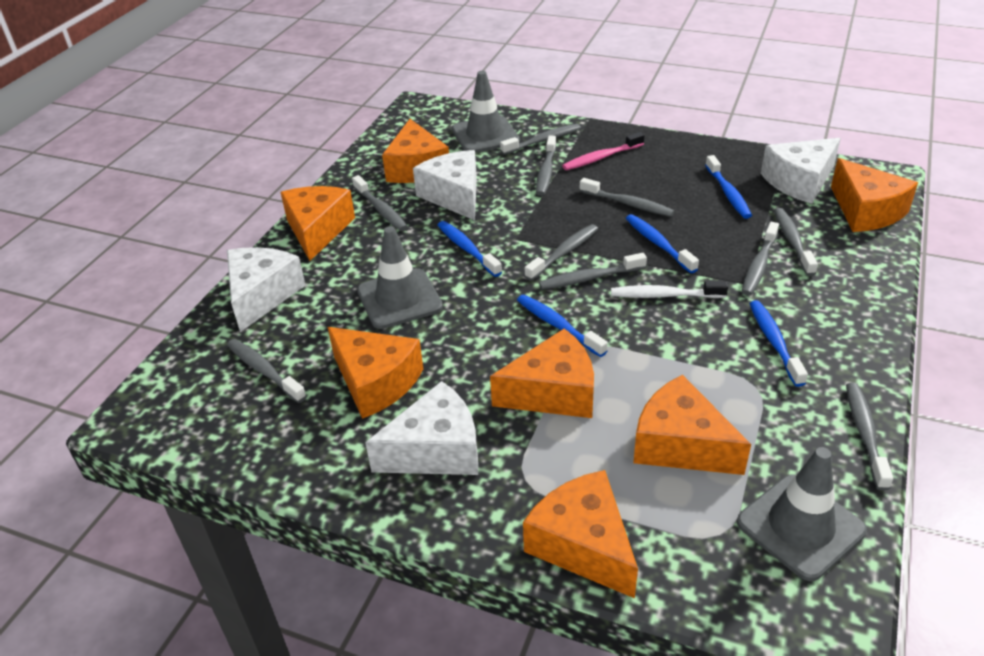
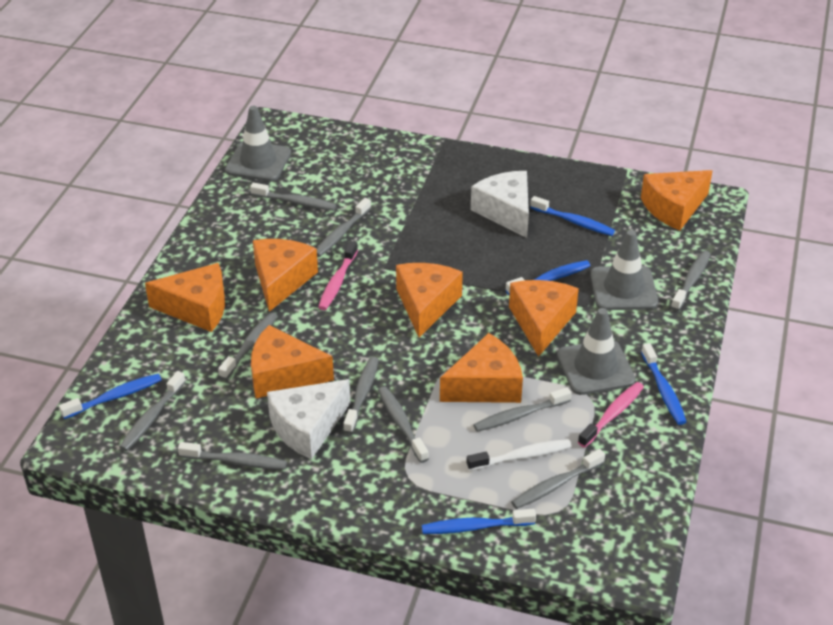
pink toothbrush: 1 -> 2
white cheese: 4 -> 2

